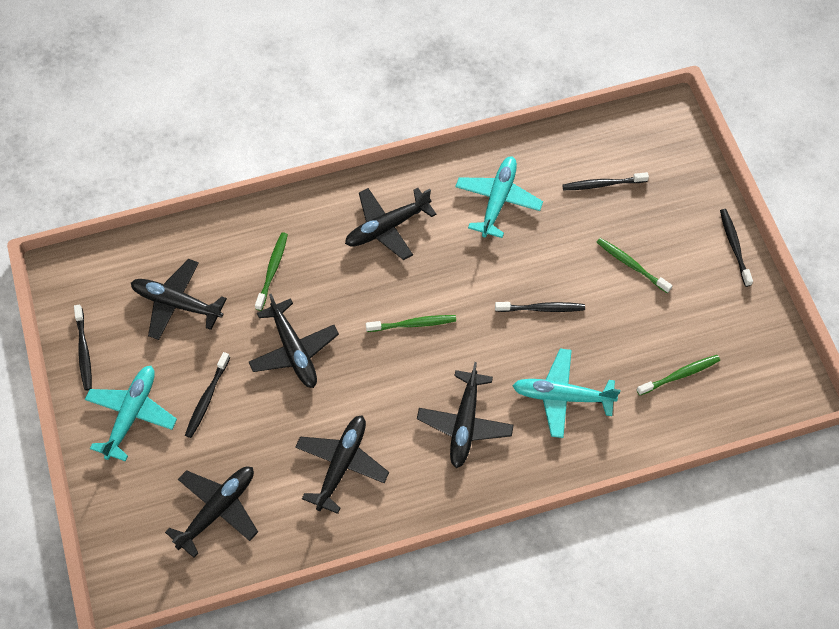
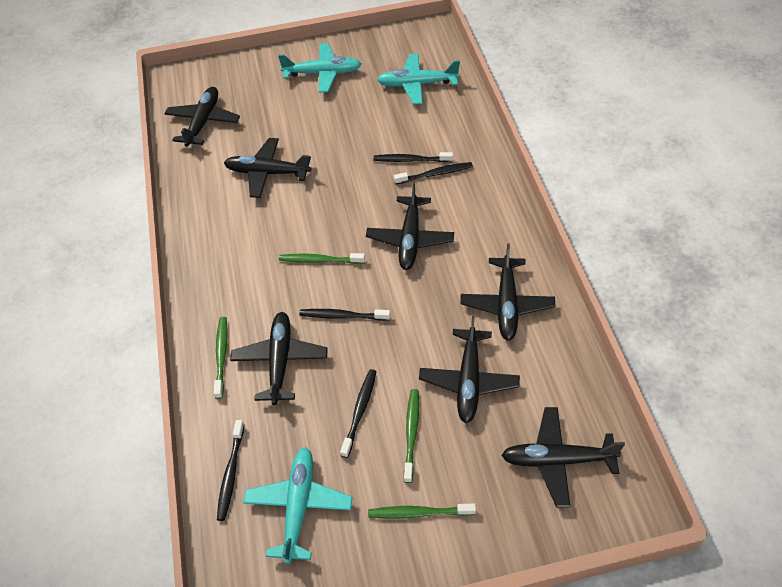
black plane: 6 -> 7

